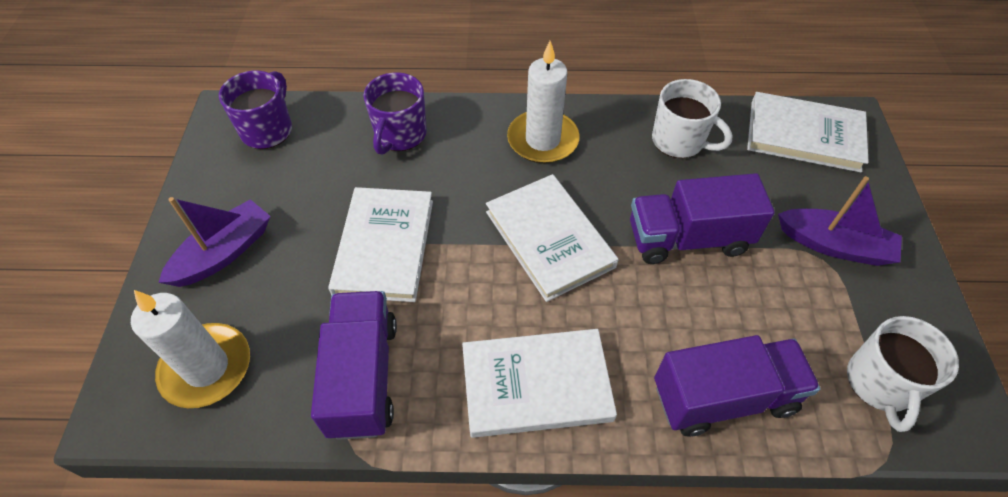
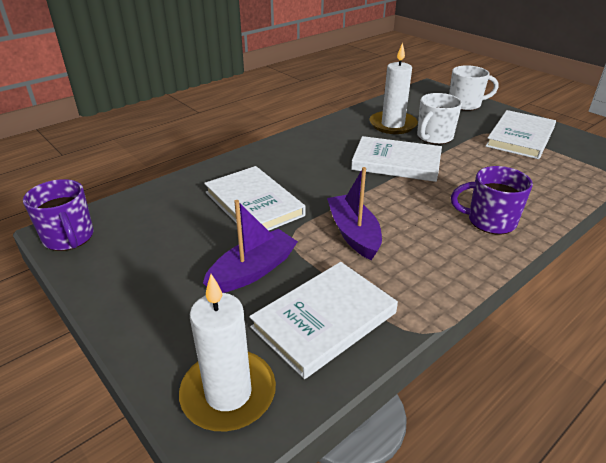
purple truck: 3 -> 0

